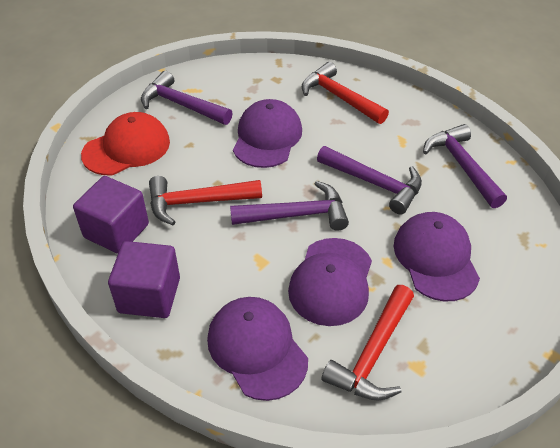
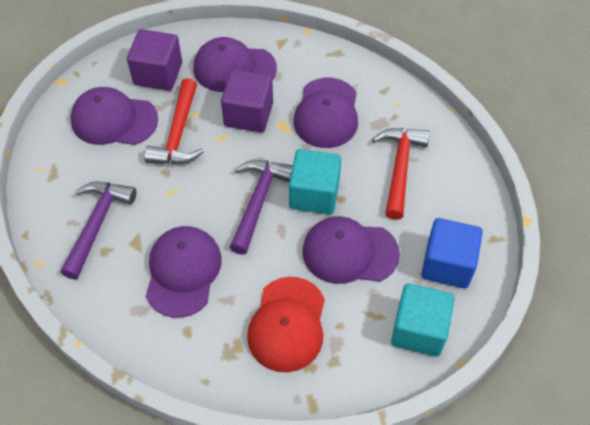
blue cube: 0 -> 1
purple cap: 4 -> 5
purple hammer: 4 -> 2
red hammer: 3 -> 2
turquoise cube: 0 -> 2

